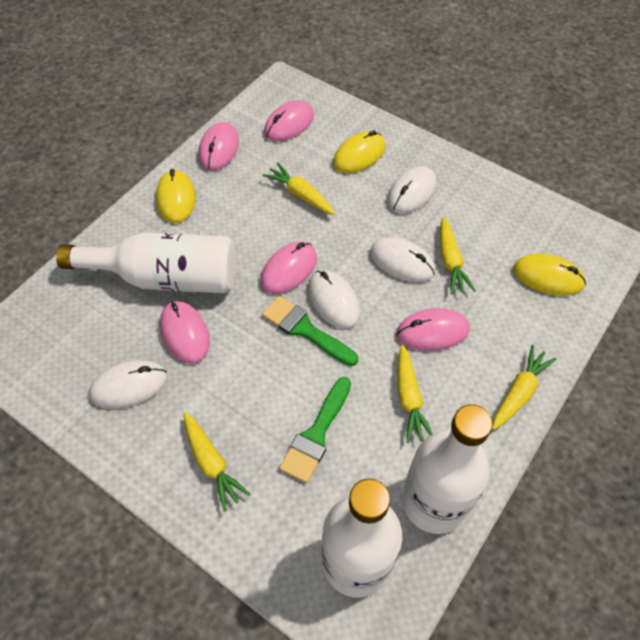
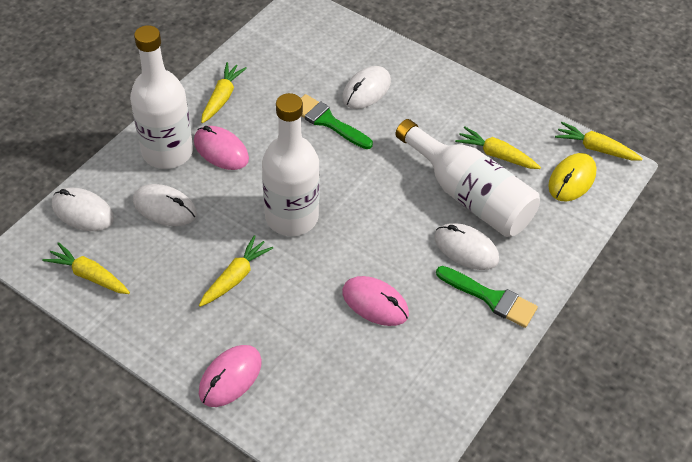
pink mouse: 5 -> 3
yellow mouse: 3 -> 1

